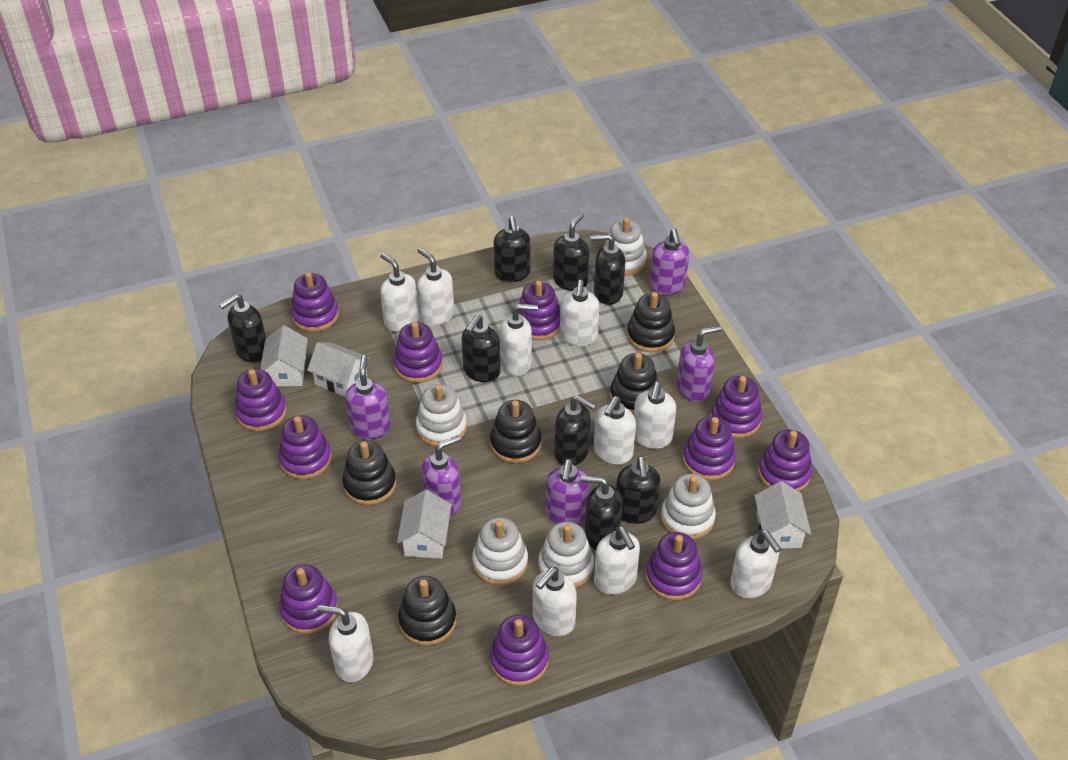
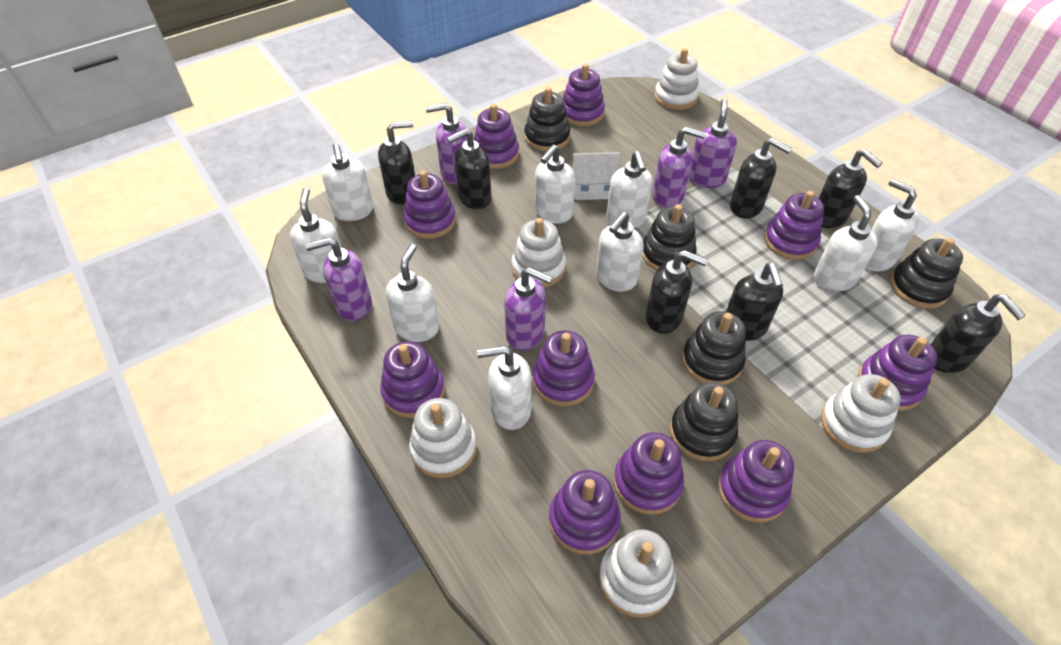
black soap dispenser: 8 -> 7
purple stacking toy: 11 -> 10
white house: 4 -> 1
white soap dispenser: 10 -> 9

